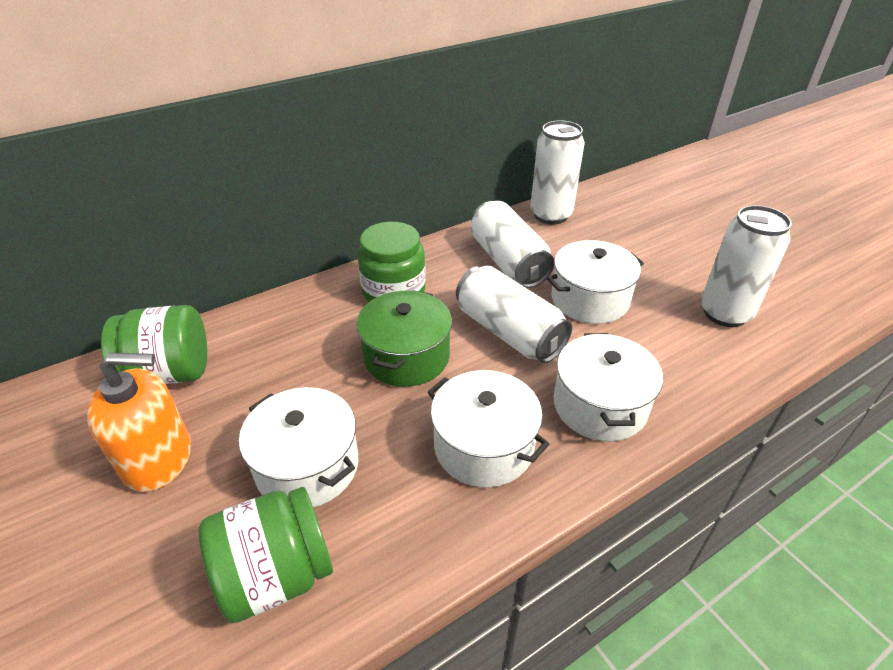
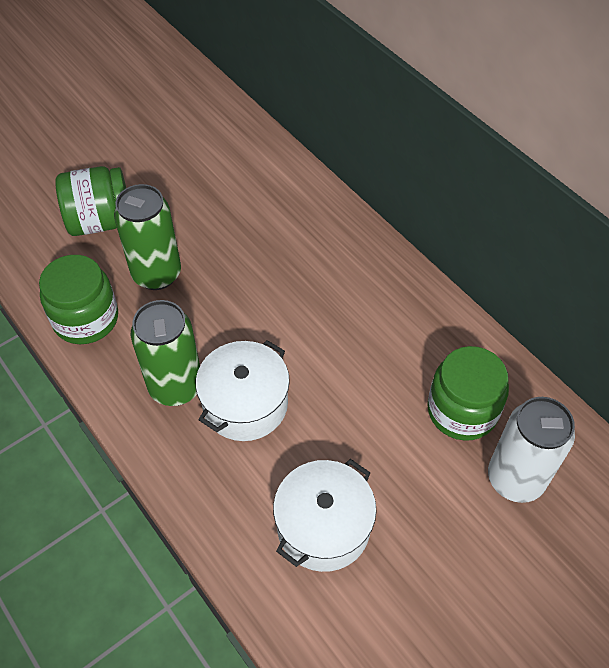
green can: 0 -> 2
green pot: 1 -> 0
orange soap dispenser: 1 -> 0
white can: 4 -> 1
white pot: 4 -> 2

